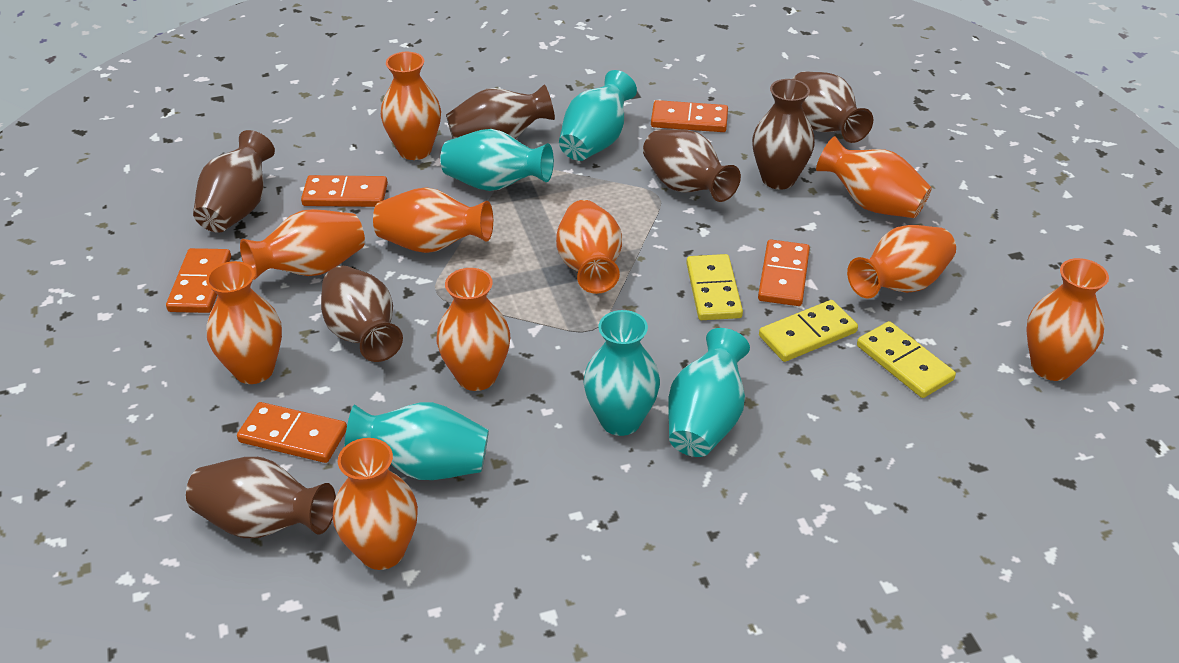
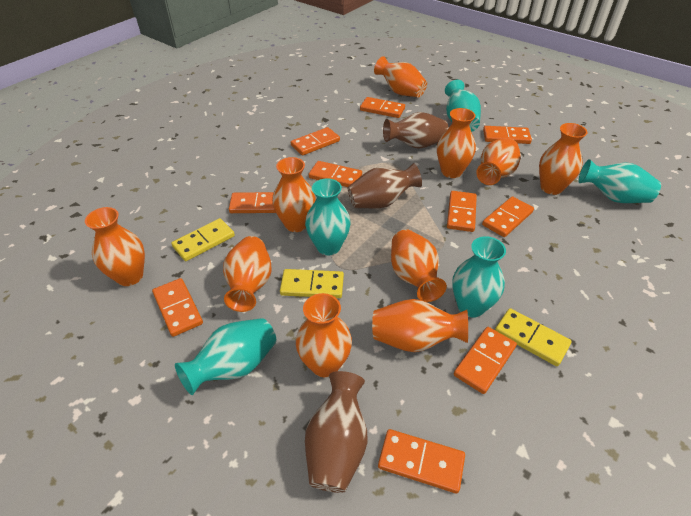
brown vase: 7 -> 3
orange domino: 5 -> 10

